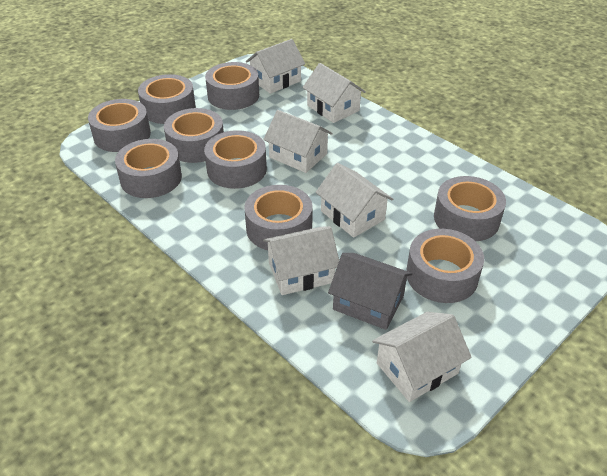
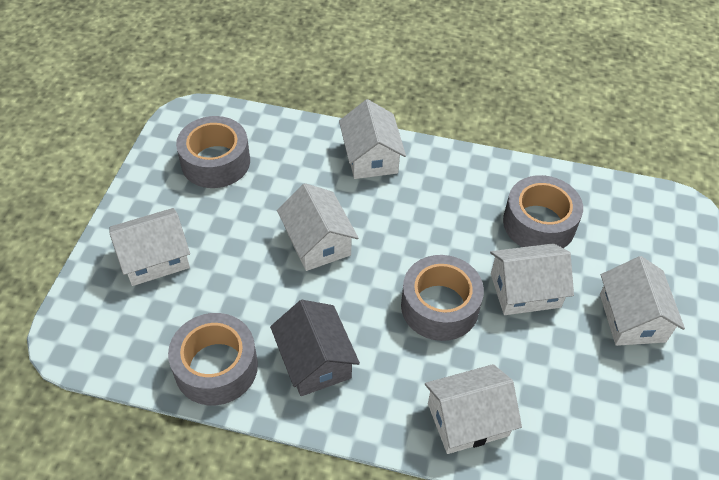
grey tape: 9 -> 4

